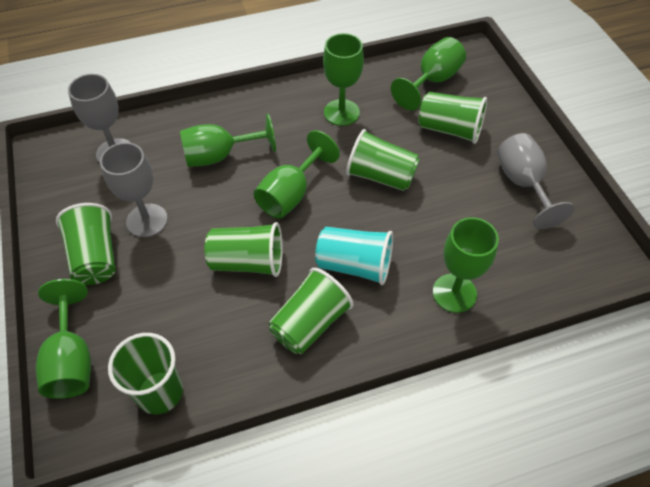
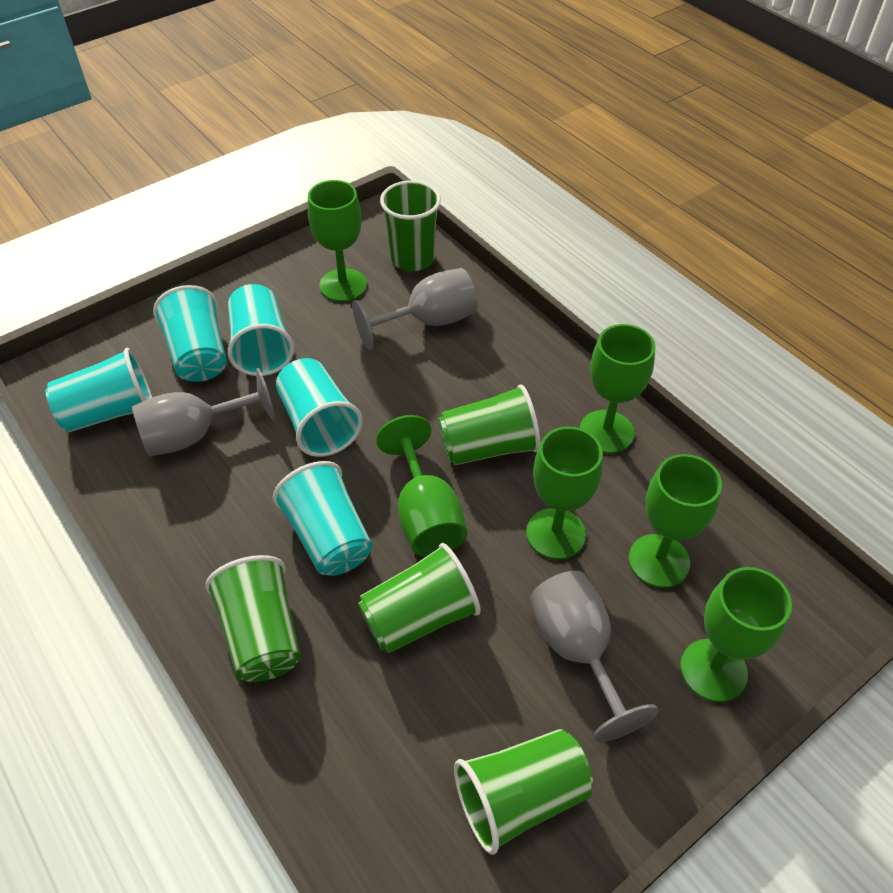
green cup: 6 -> 5
turquoise cup: 1 -> 5

